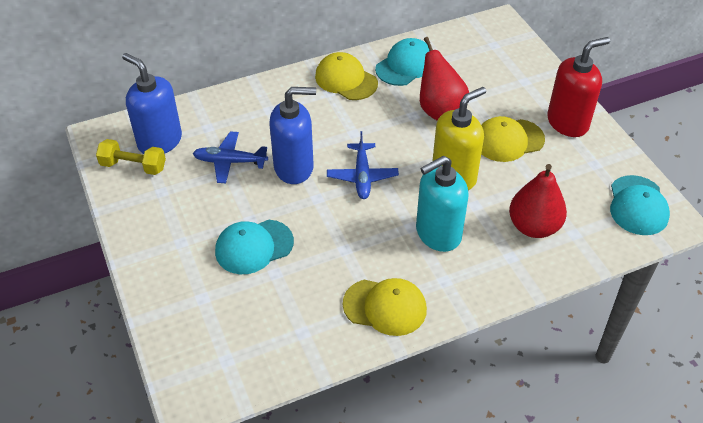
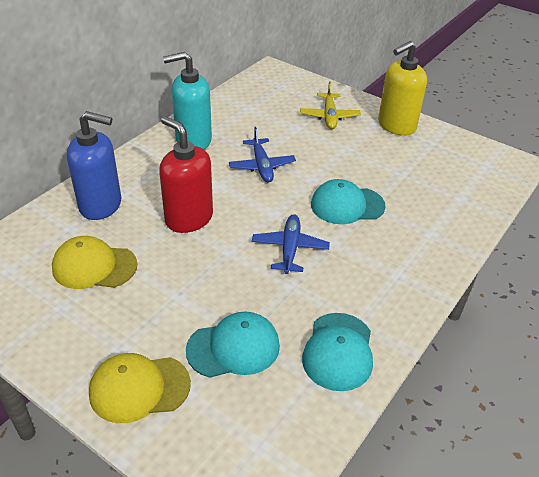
blue soap dispenser: 2 -> 1
red pear: 2 -> 0
yellow cap: 3 -> 2
yellow dumbbell: 1 -> 0
yellow plane: 0 -> 1

